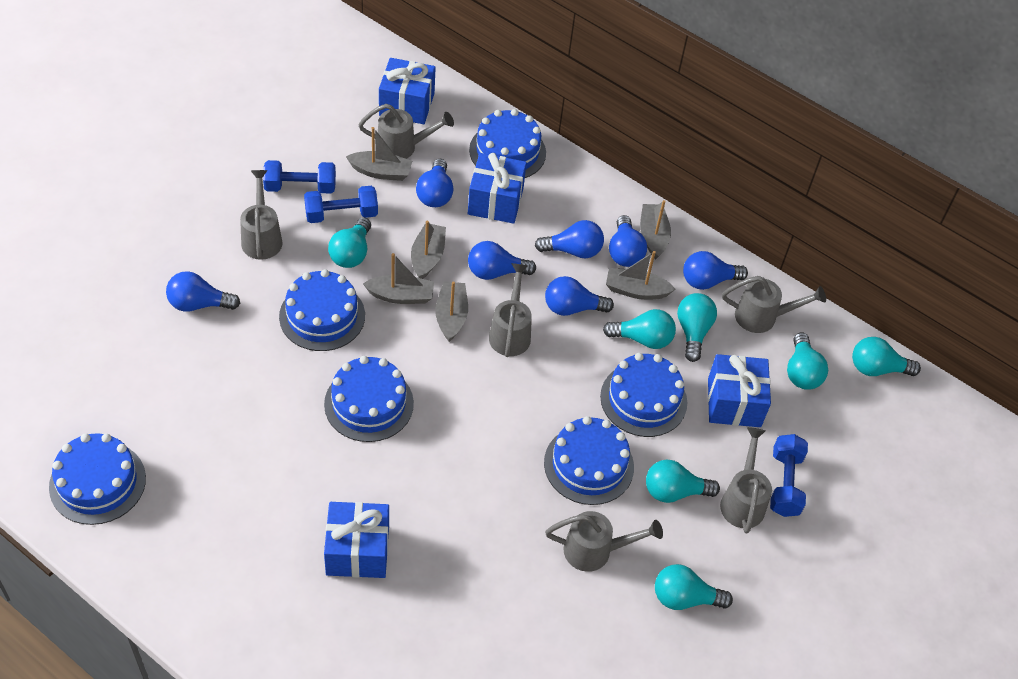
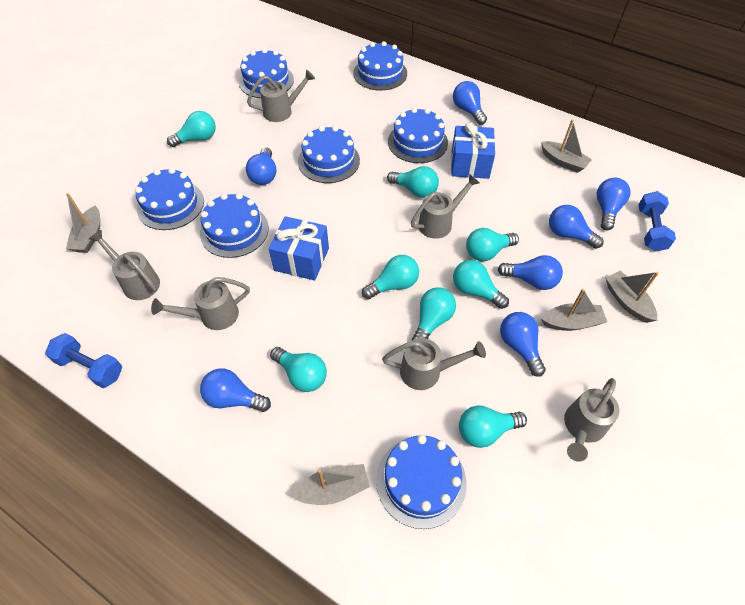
blue cake: 6 -> 7
blue dumbbell: 3 -> 2
blue gift: 4 -> 2
grey boat: 6 -> 5
turquoise light bulb: 7 -> 8

